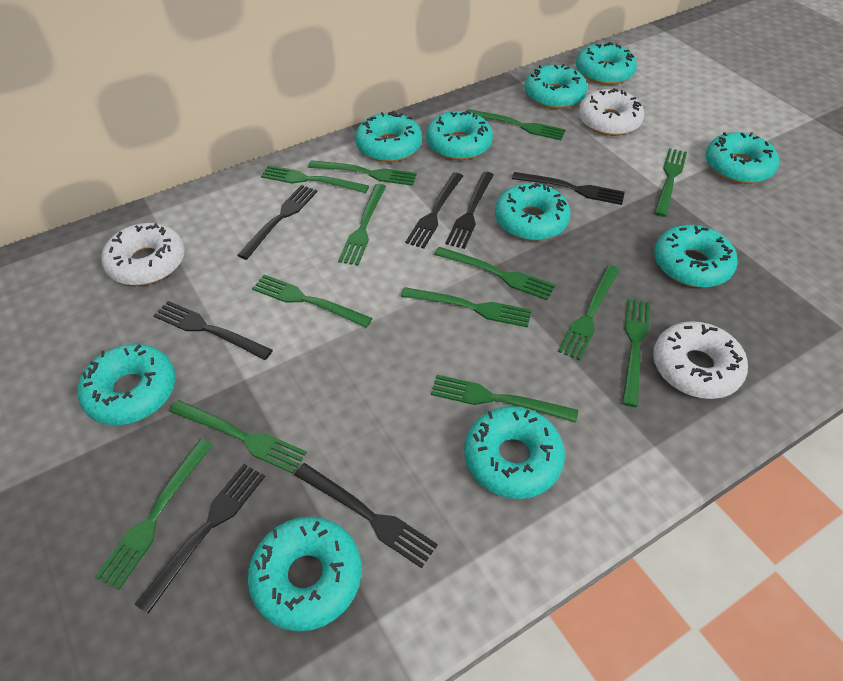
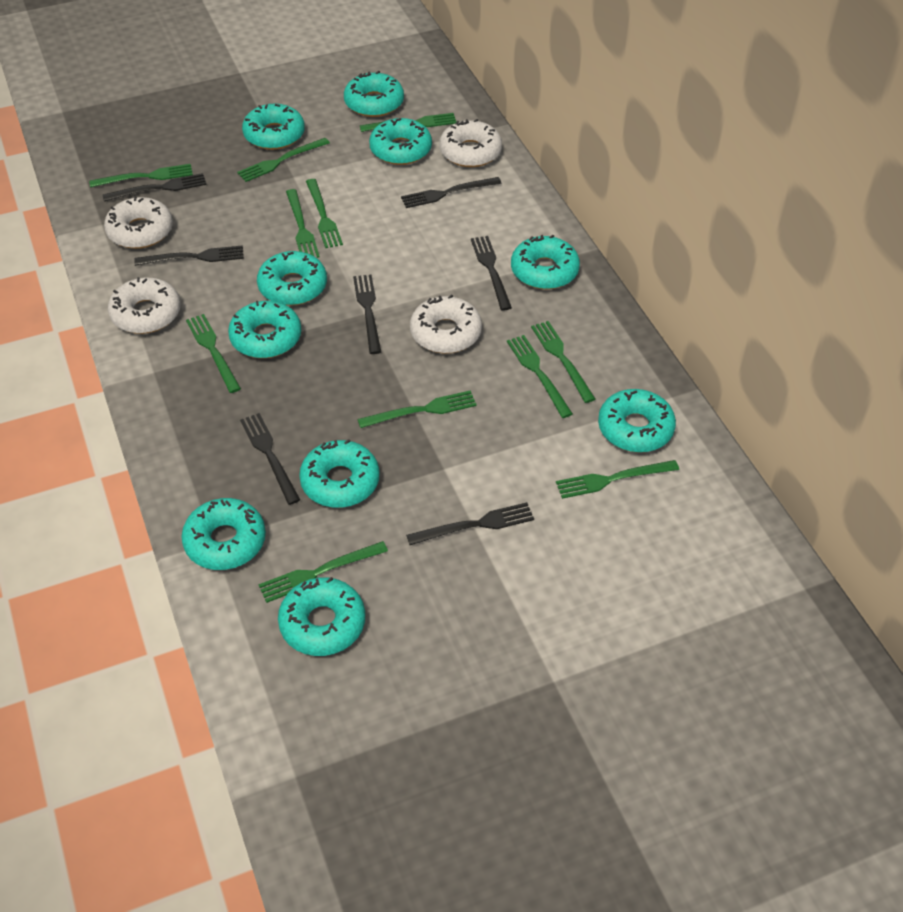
green fork: 13 -> 11
white donut: 3 -> 4

